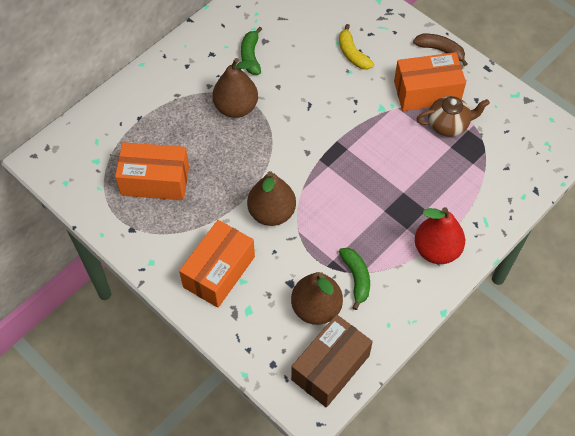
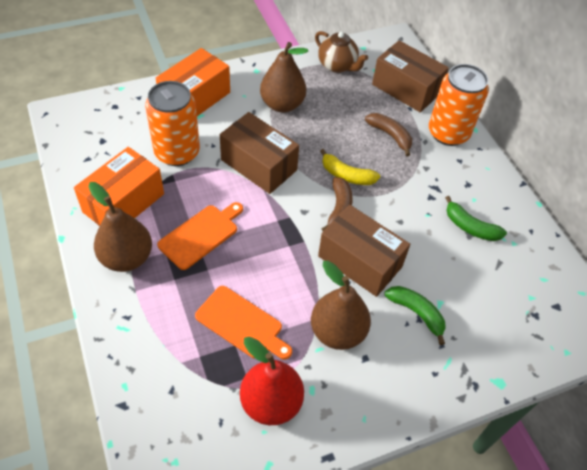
brown banana: 1 -> 2
brown box: 1 -> 3
orange box: 3 -> 2
orange can: 0 -> 2
orange cutting board: 0 -> 2

